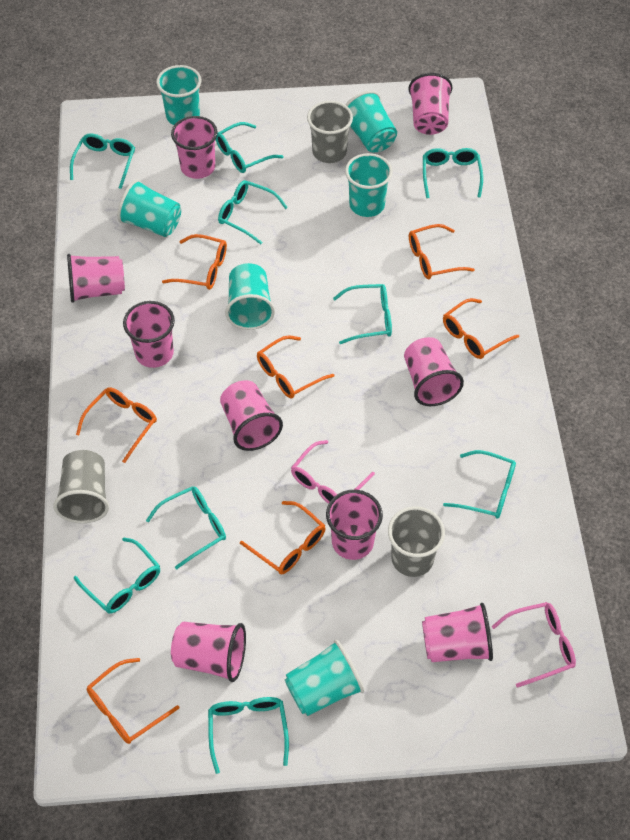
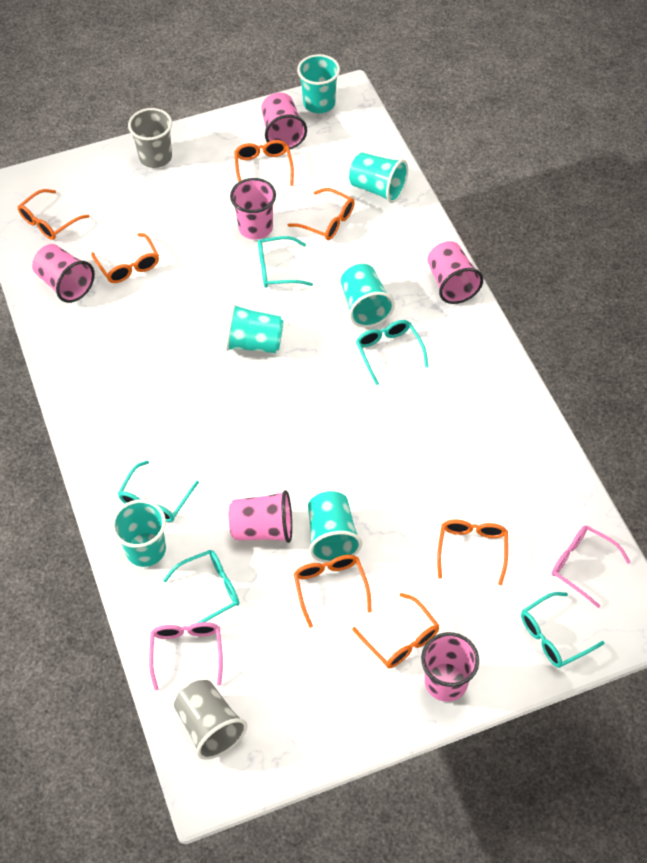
grey cup: 3 -> 2
pink cup: 9 -> 6
turquoise glasses: 9 -> 5

